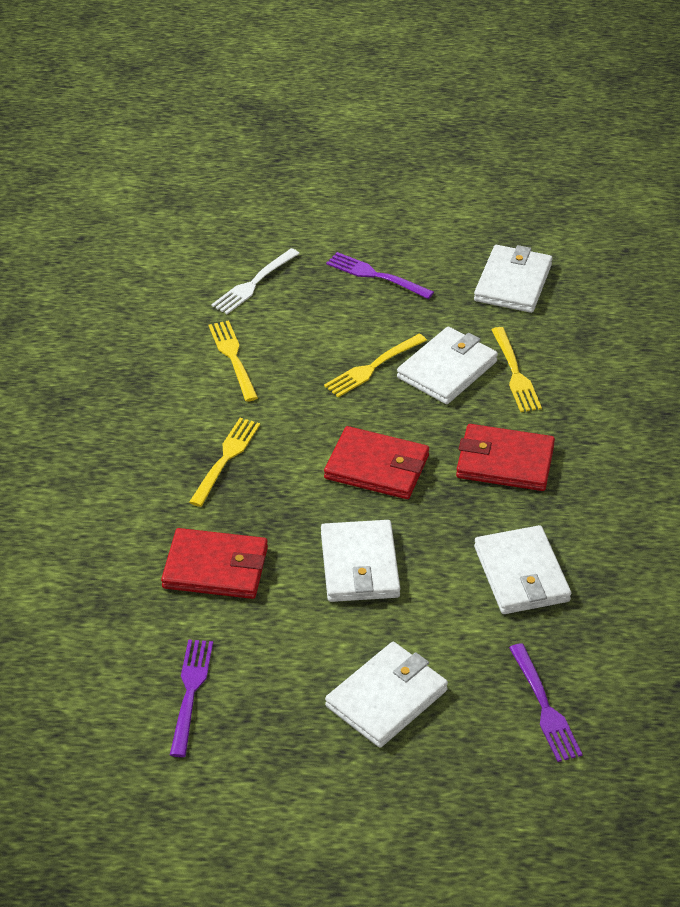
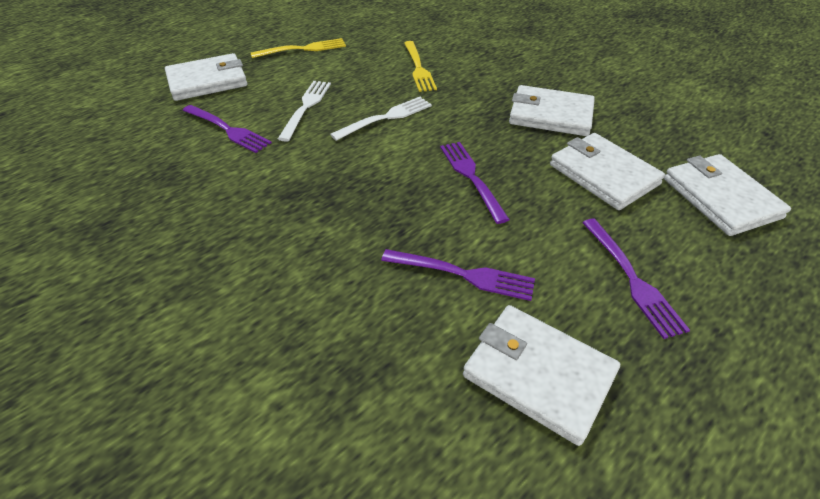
purple fork: 3 -> 4
red wallet: 3 -> 0
white fork: 1 -> 2
yellow fork: 4 -> 2

